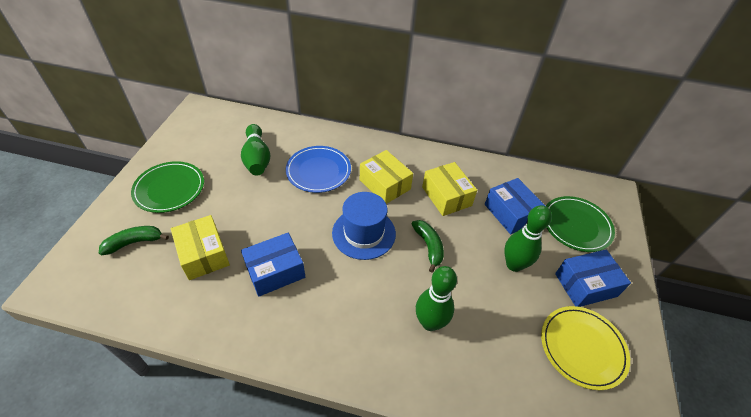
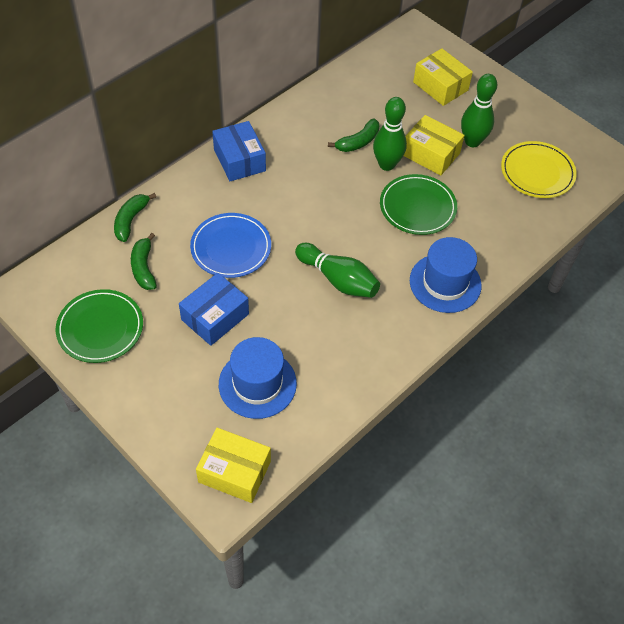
blue box: 3 -> 2
blue hat: 1 -> 2
green banana: 2 -> 3

